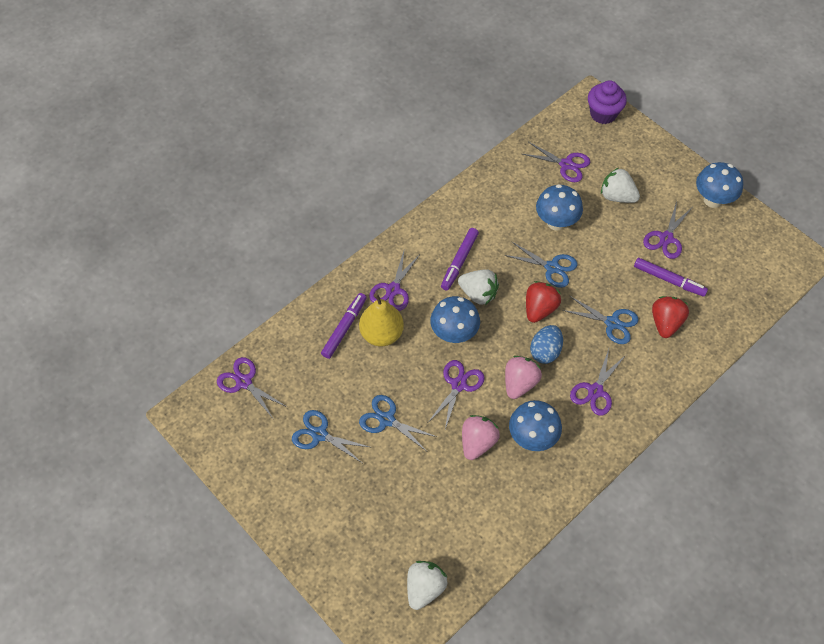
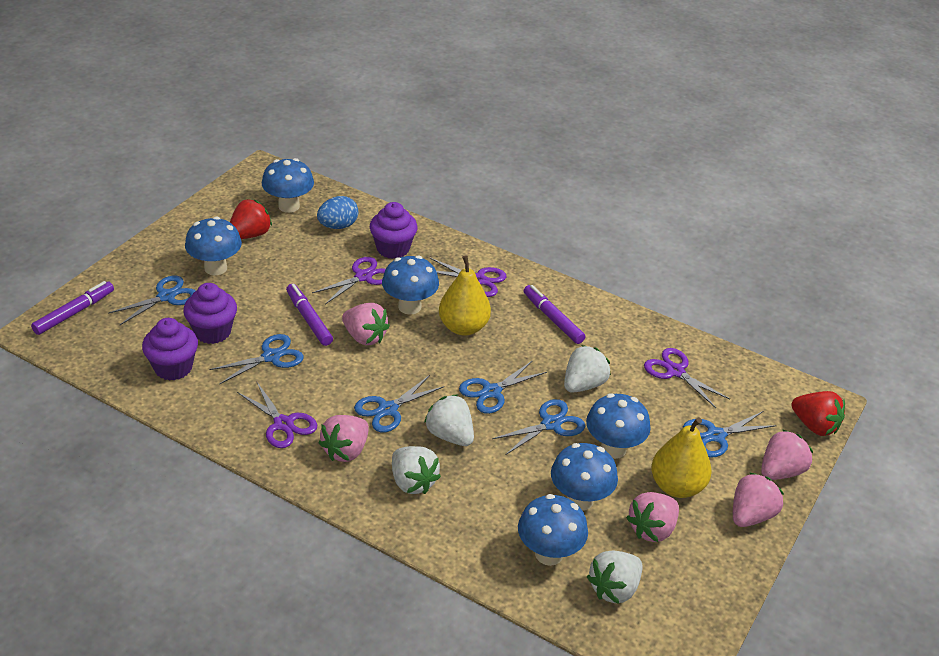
blue mushroom: 4 -> 6
blue scissors: 4 -> 6
pink strawberry: 2 -> 5
purple cupcake: 1 -> 3
purple scissors: 6 -> 4
white strawberry: 3 -> 4
yellow pear: 1 -> 2

